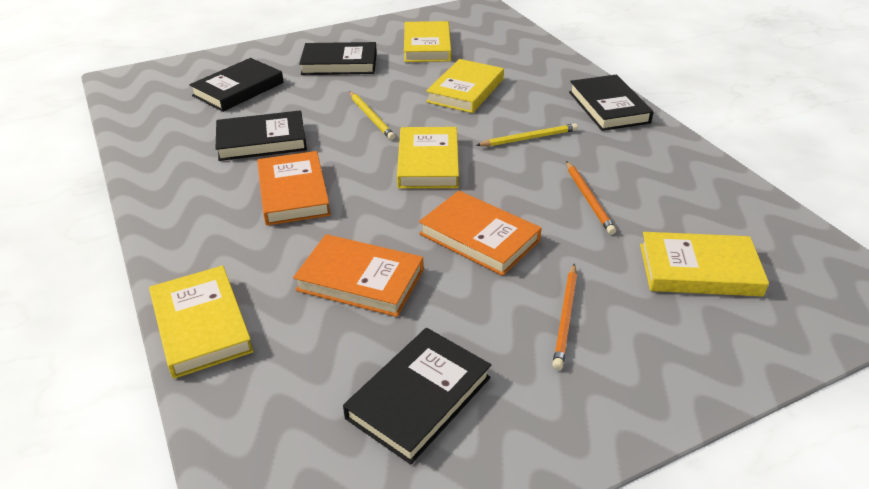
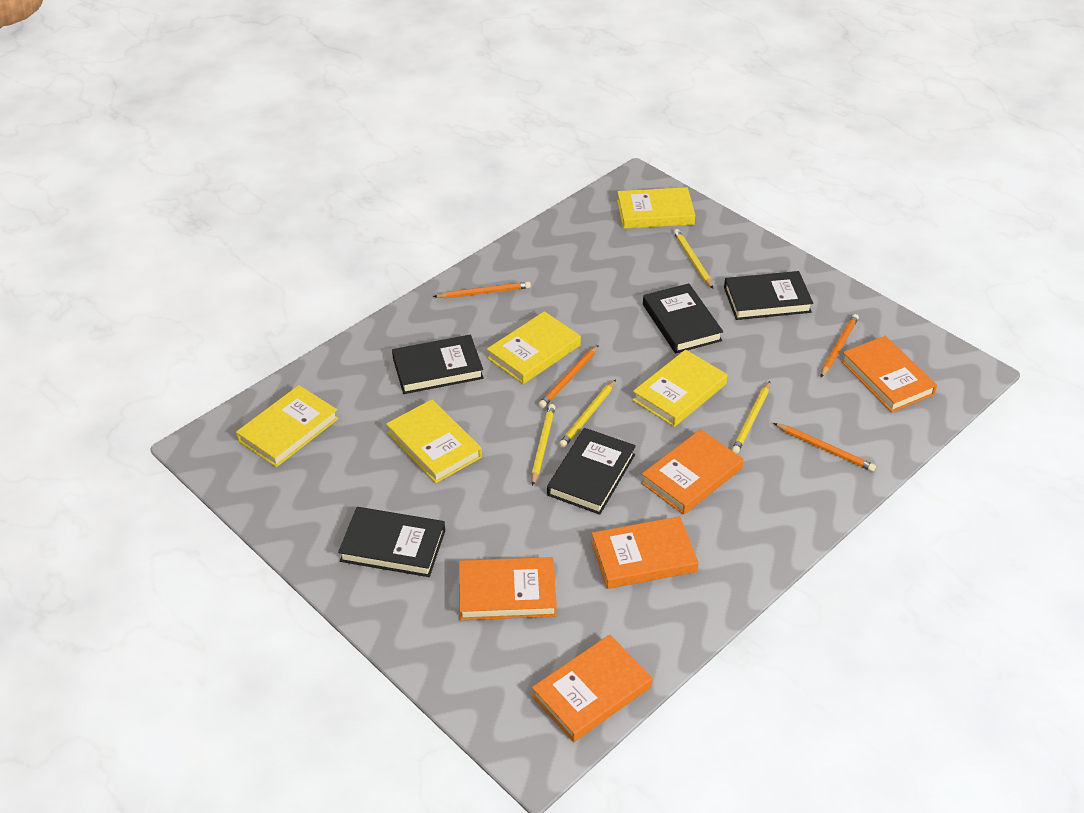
orange book: 3 -> 5
orange pencil: 2 -> 4
yellow pencil: 2 -> 4

